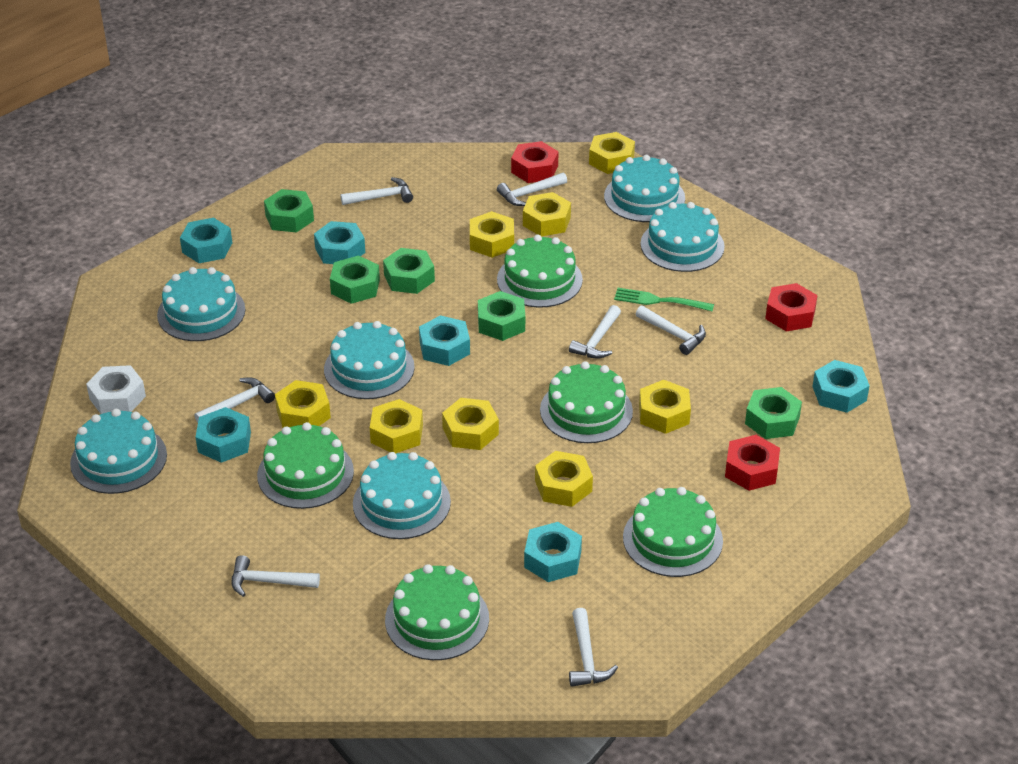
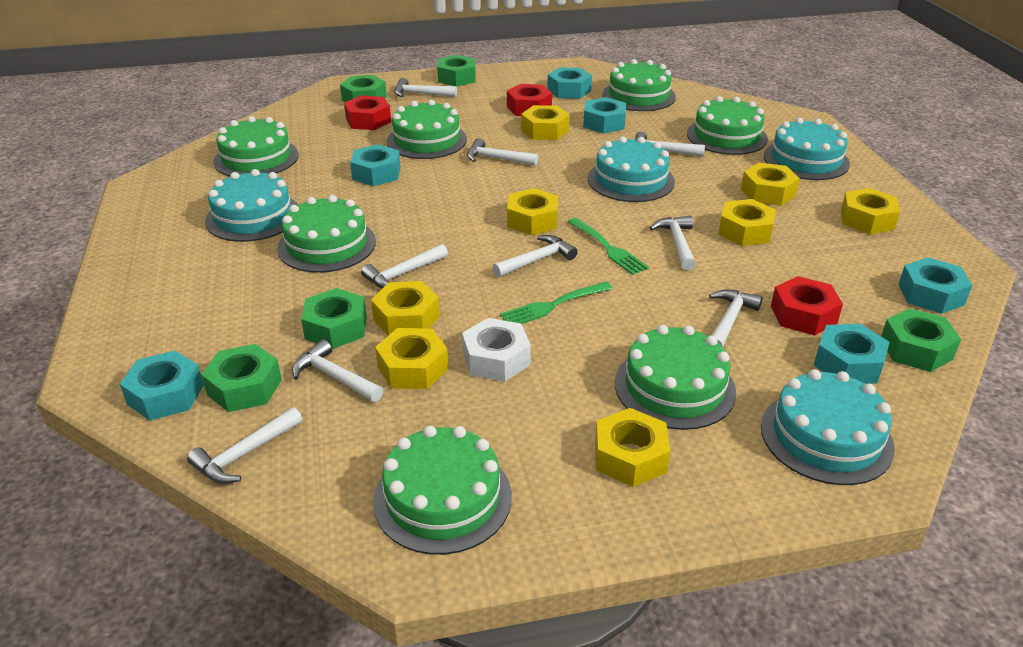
green cake: 5 -> 7
green fork: 1 -> 2
turquoise cake: 6 -> 4
white hammer: 7 -> 9

